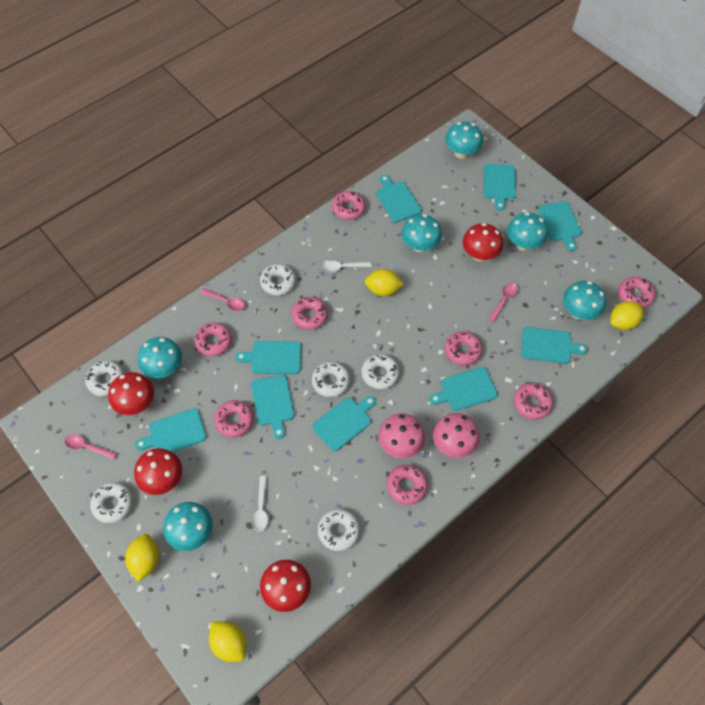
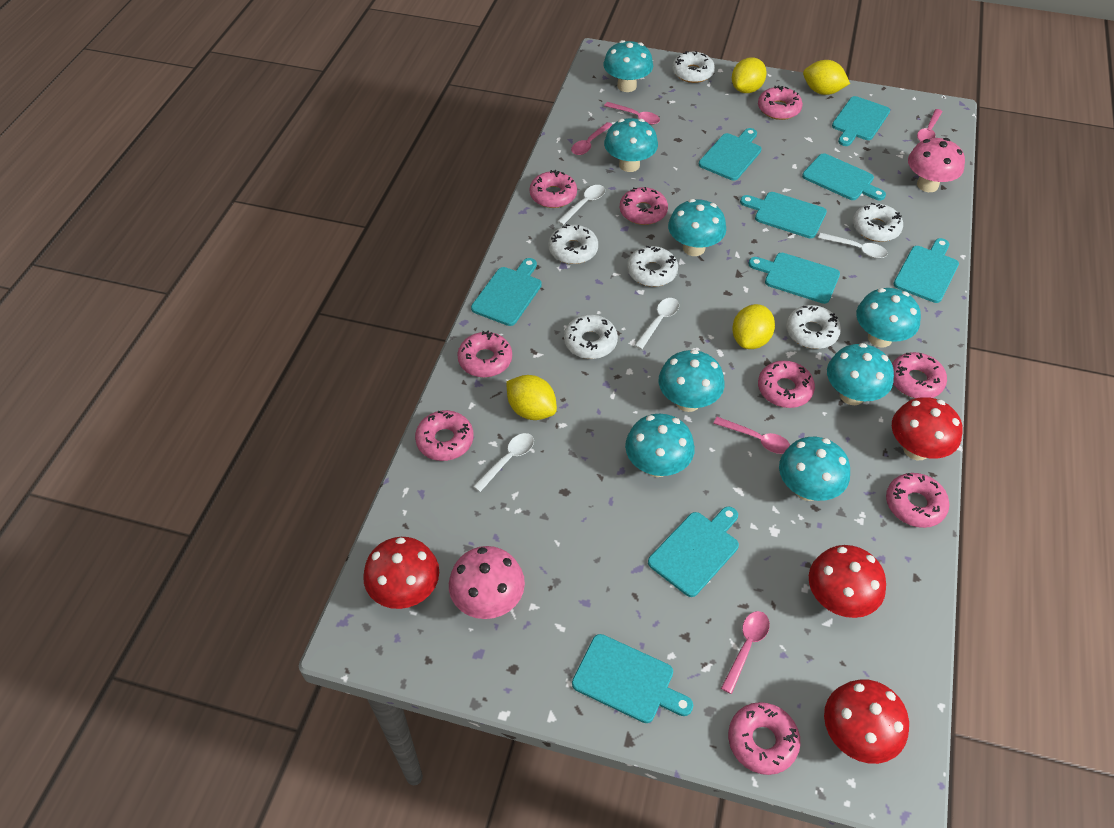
pink donut: 8 -> 9
pink spoon: 3 -> 5
turquoise mushroom: 6 -> 8
white spoon: 2 -> 4

